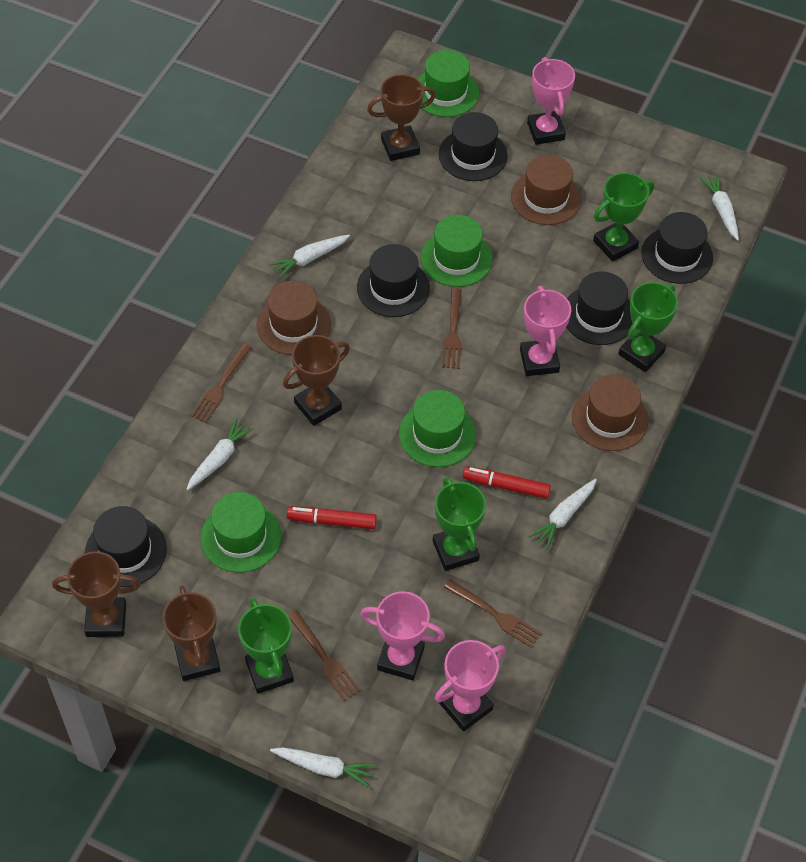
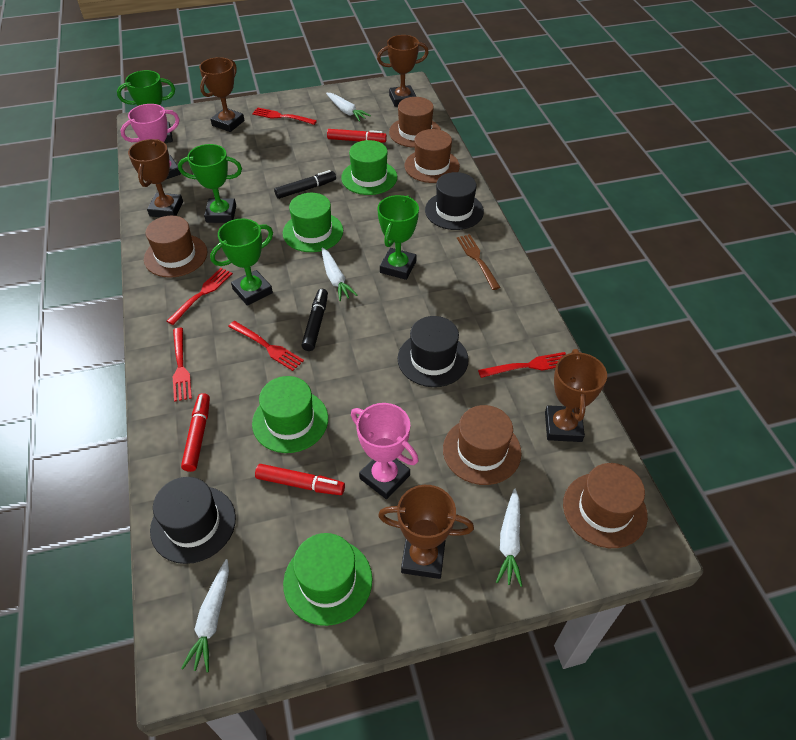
black hat: 5 -> 3
black marker: 0 -> 2
brown fork: 4 -> 1
brown hat: 3 -> 5
brown trophy: 4 -> 5
pink trophy: 4 -> 2
red fork: 0 -> 5
red marker: 2 -> 3
white carrot: 5 -> 4

